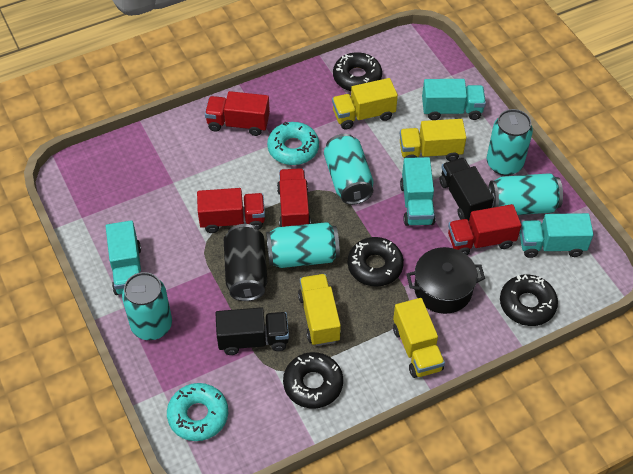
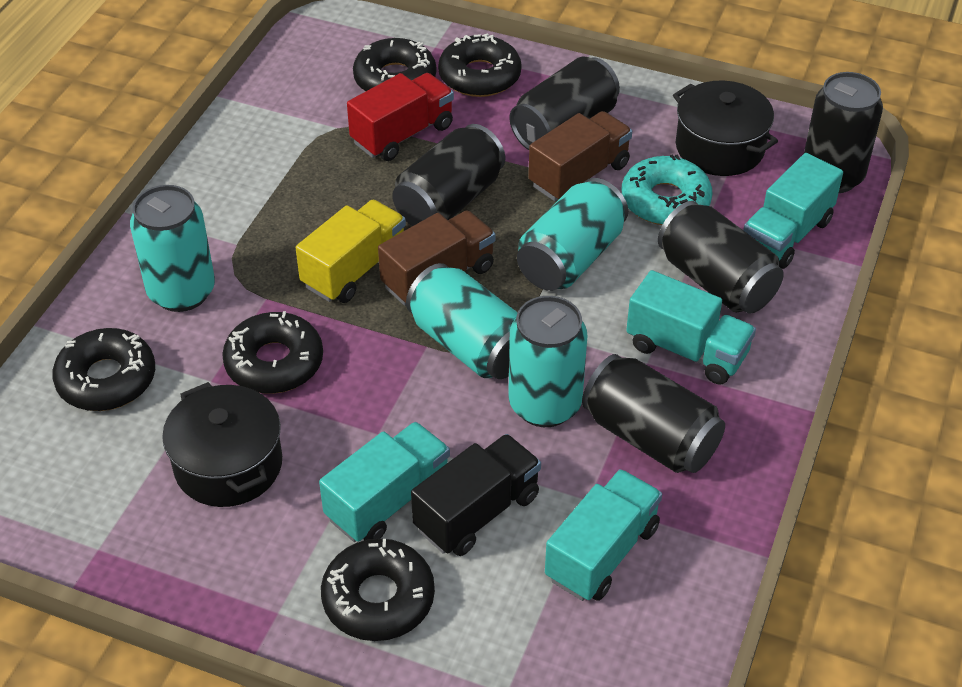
black can: 1 -> 5
black donut: 4 -> 5
black pot: 1 -> 2
black truck: 2 -> 1
brown truck: 0 -> 2
red truck: 4 -> 1
turquoise can: 5 -> 4
turquoise donut: 2 -> 1
yellow truck: 4 -> 1

